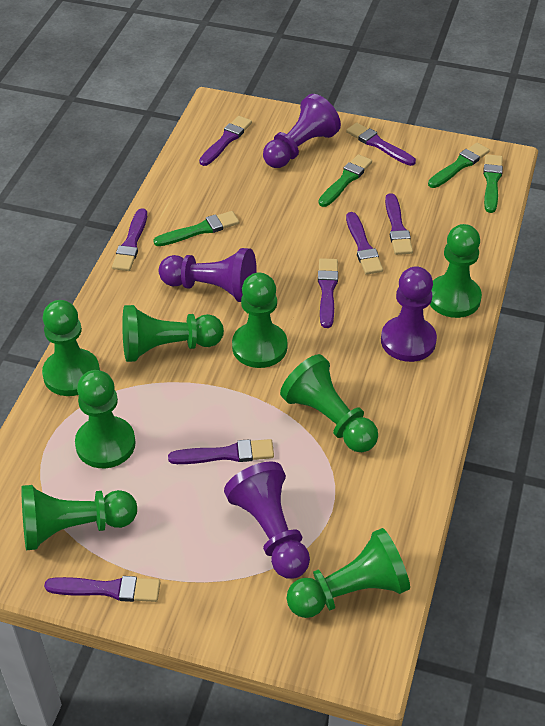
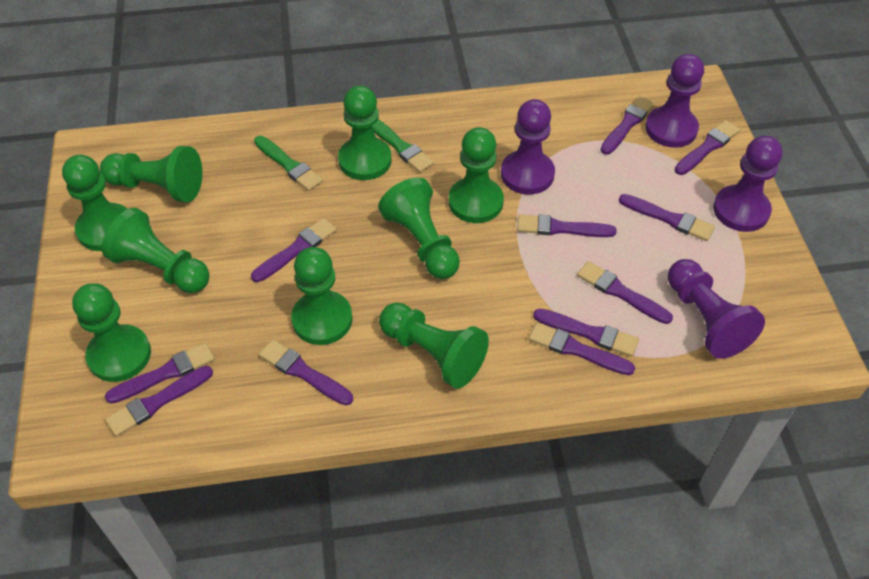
green brush: 4 -> 2
green pawn: 8 -> 9
purple brush: 8 -> 11

